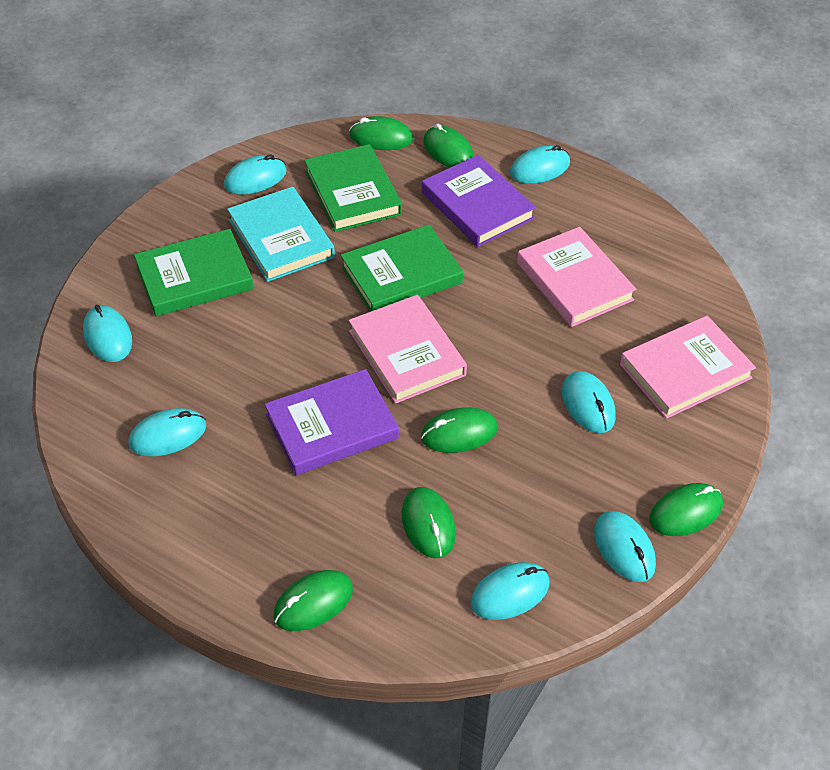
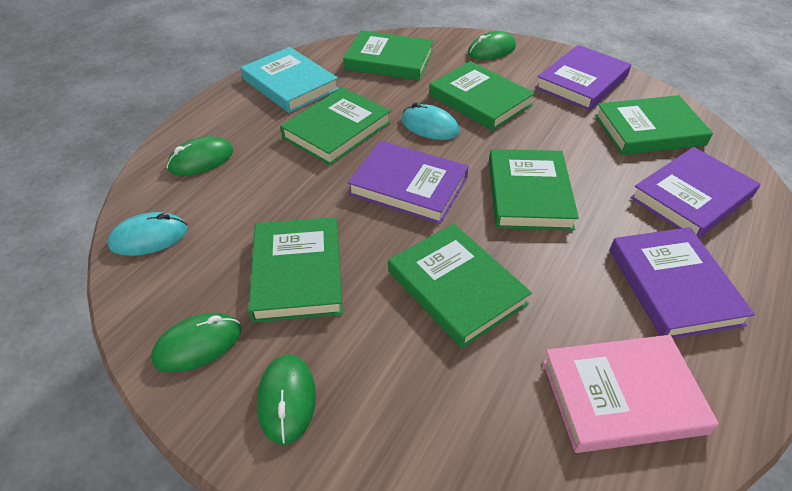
green book: 3 -> 7
green mouse: 6 -> 4
pink book: 3 -> 1
purple book: 2 -> 4
turquoise mouse: 7 -> 2

